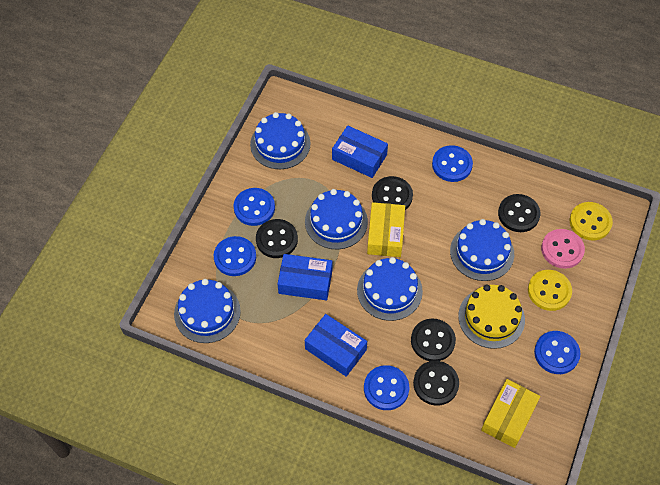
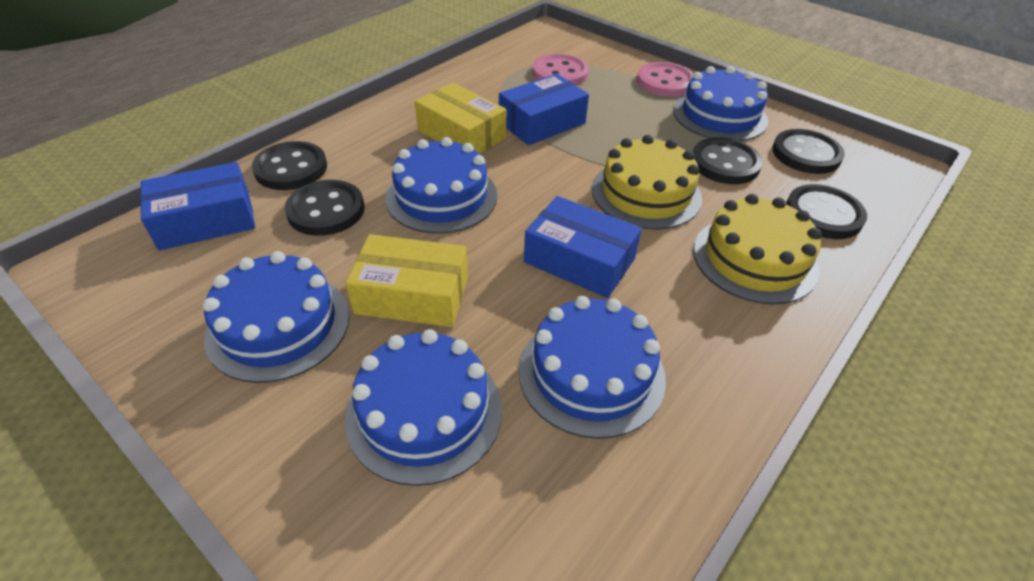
blue button: 5 -> 0
pink button: 1 -> 2
yellow button: 2 -> 0
yellow cake: 1 -> 2

